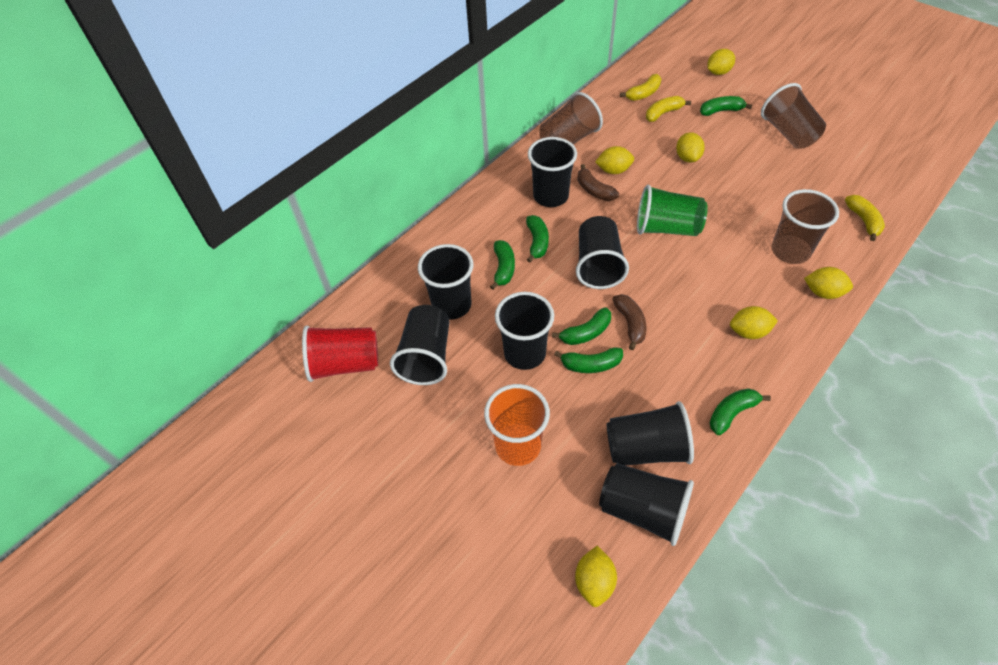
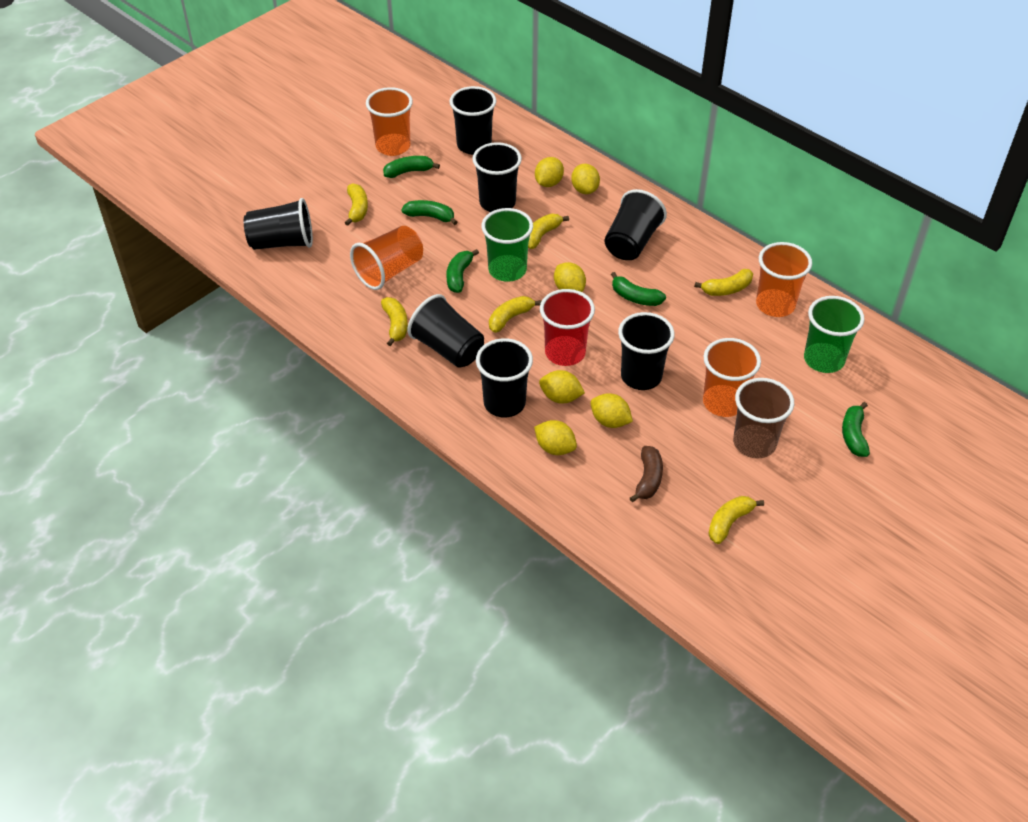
brown banana: 2 -> 1
brown cup: 3 -> 1
green banana: 6 -> 5
green cup: 1 -> 2
orange cup: 1 -> 4
yellow banana: 3 -> 6

